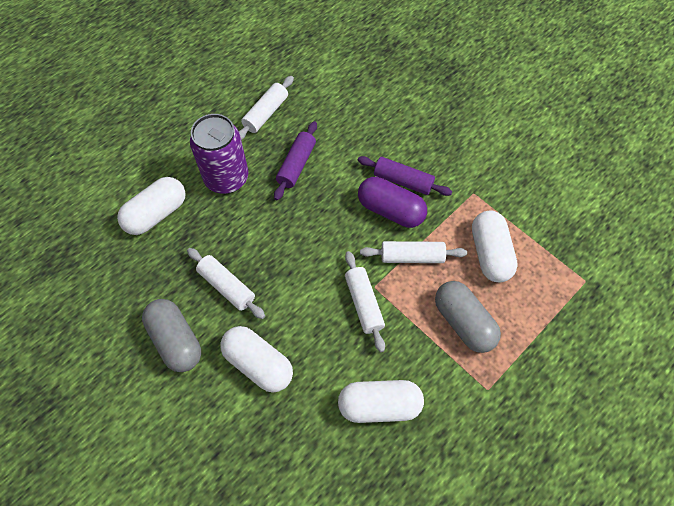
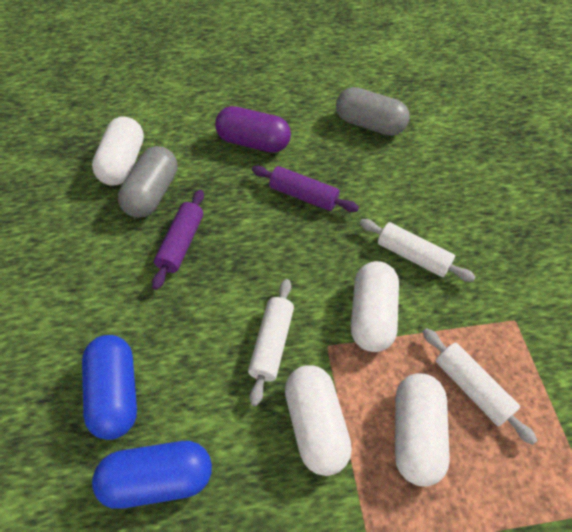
blue capsule: 0 -> 2
purple can: 1 -> 0
white rolling pin: 4 -> 3

